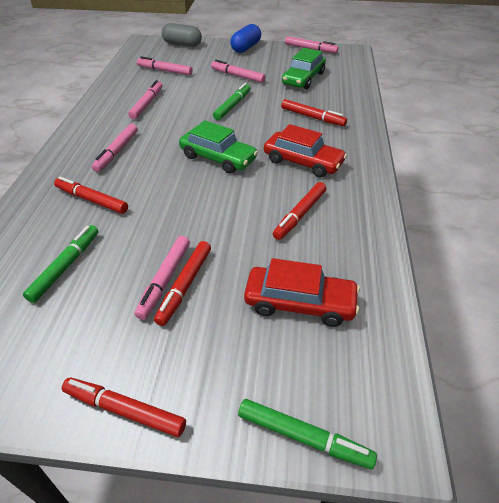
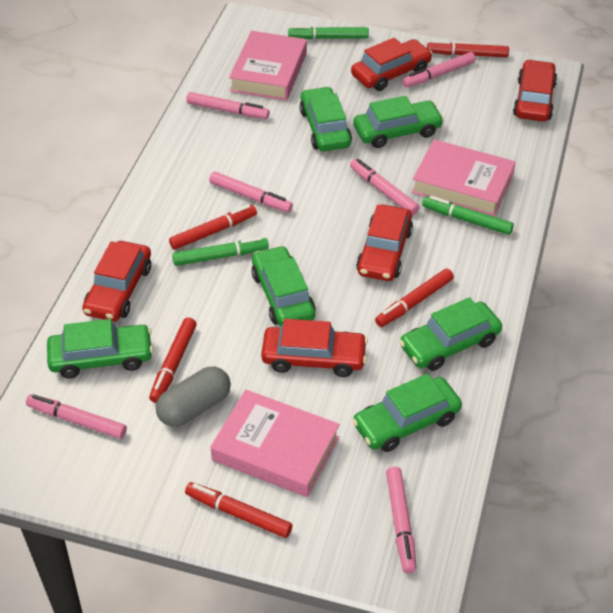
blue capsule: 1 -> 0
green car: 2 -> 6
pink book: 0 -> 3
red car: 2 -> 5

